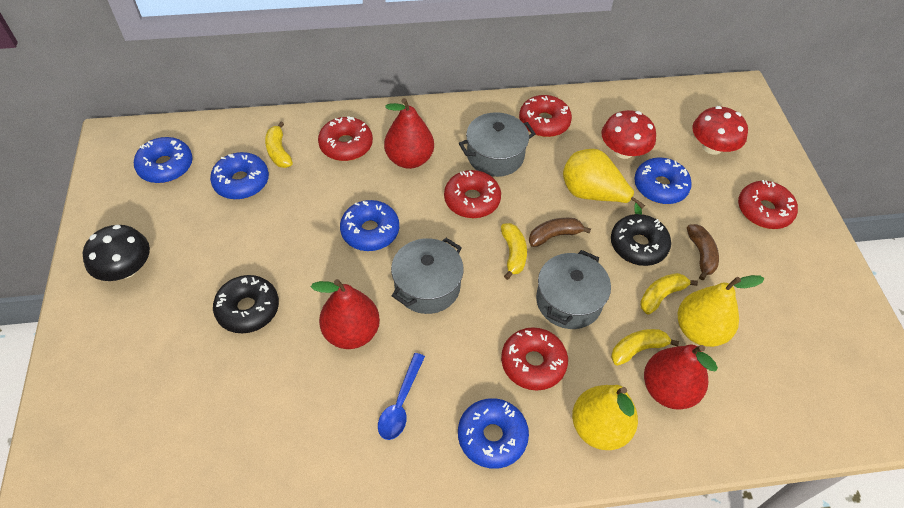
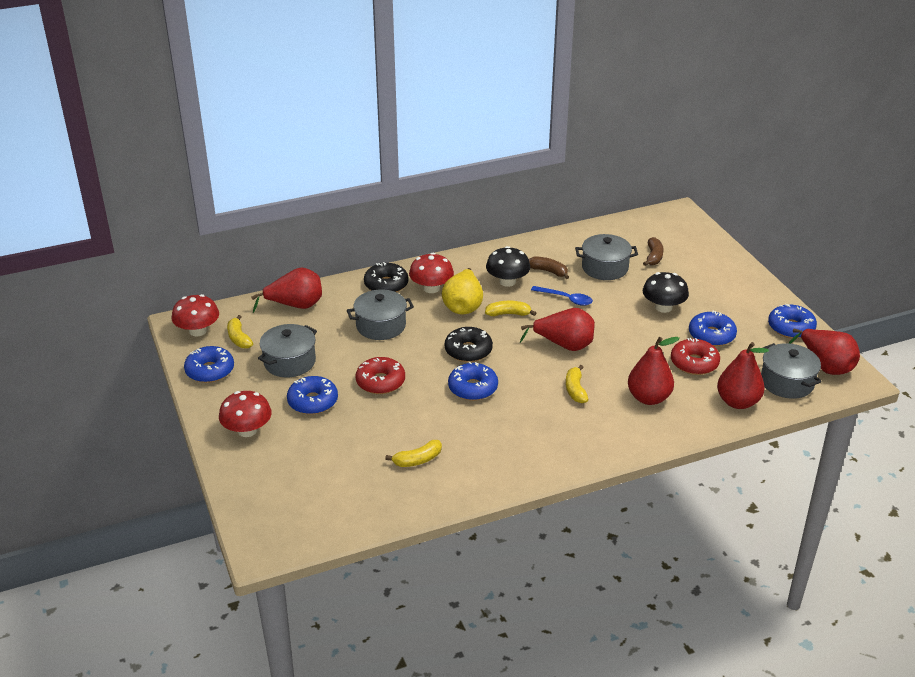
black mushroom: 1 -> 2
grey pot: 3 -> 4
red donut: 5 -> 2
red mushroom: 2 -> 3
red pear: 3 -> 5
yellow pear: 3 -> 1

